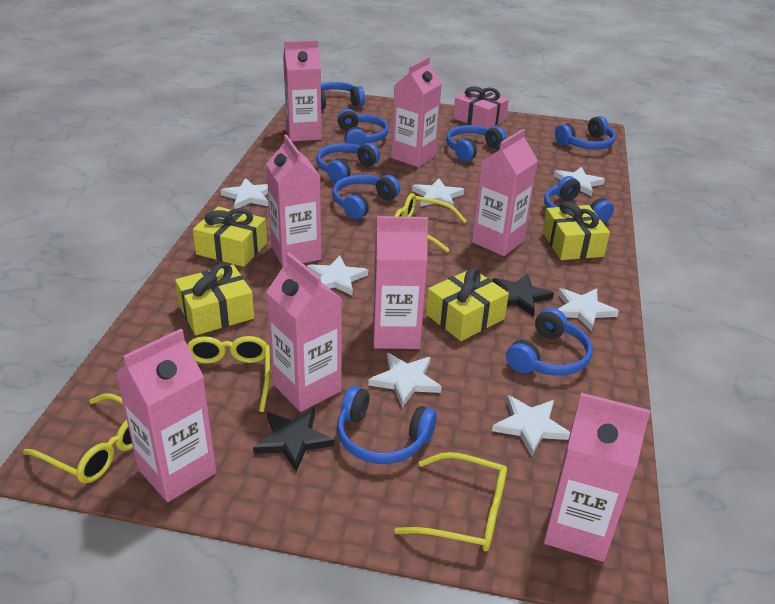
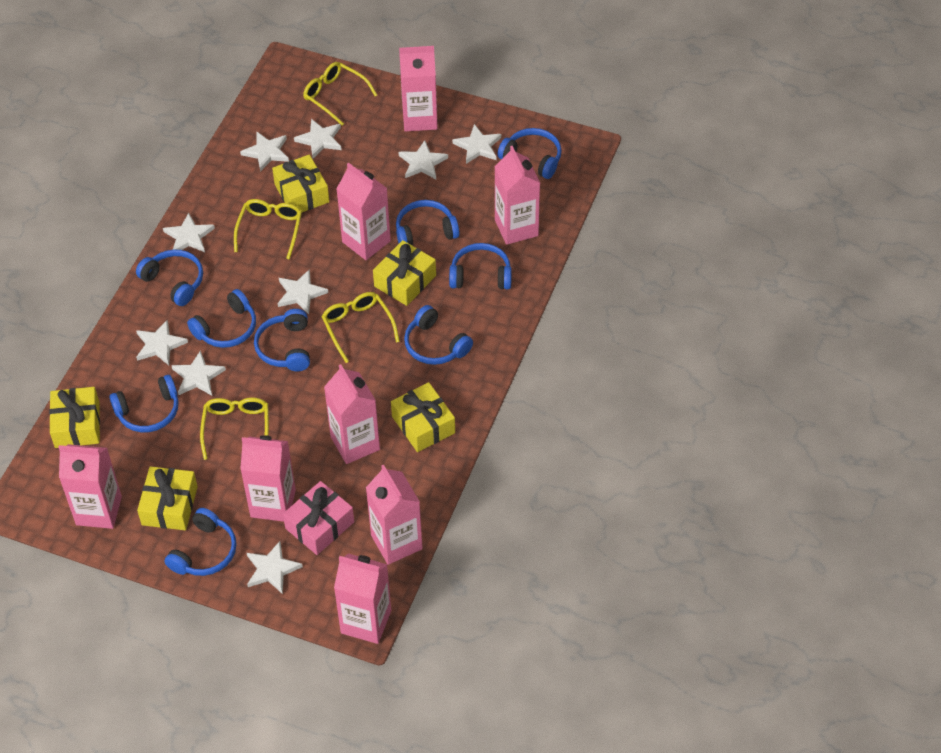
black star: 2 -> 0
white star: 7 -> 9
yellow gift: 4 -> 5

